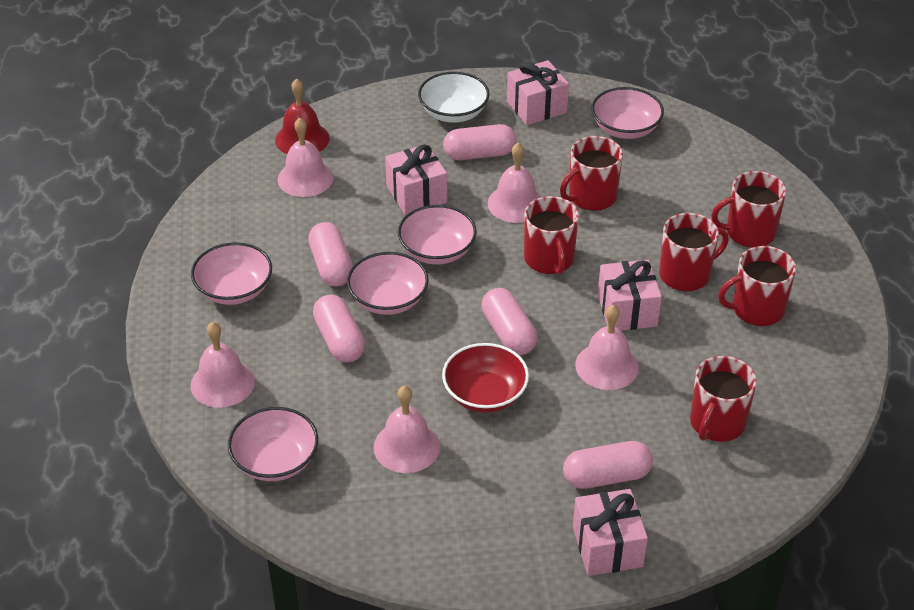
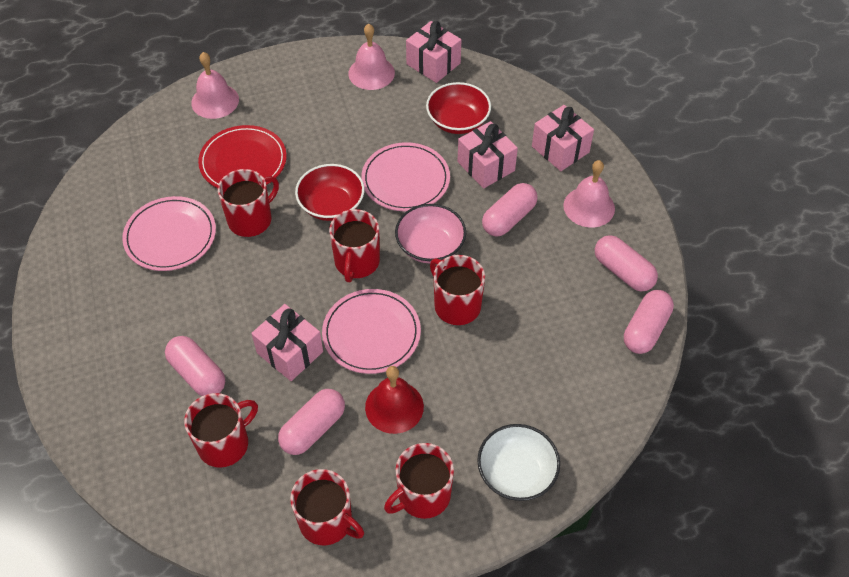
pink bell: 5 -> 3
pink bowl: 5 -> 1
pink plate: 0 -> 3
red bowl: 1 -> 2
red plate: 0 -> 1

